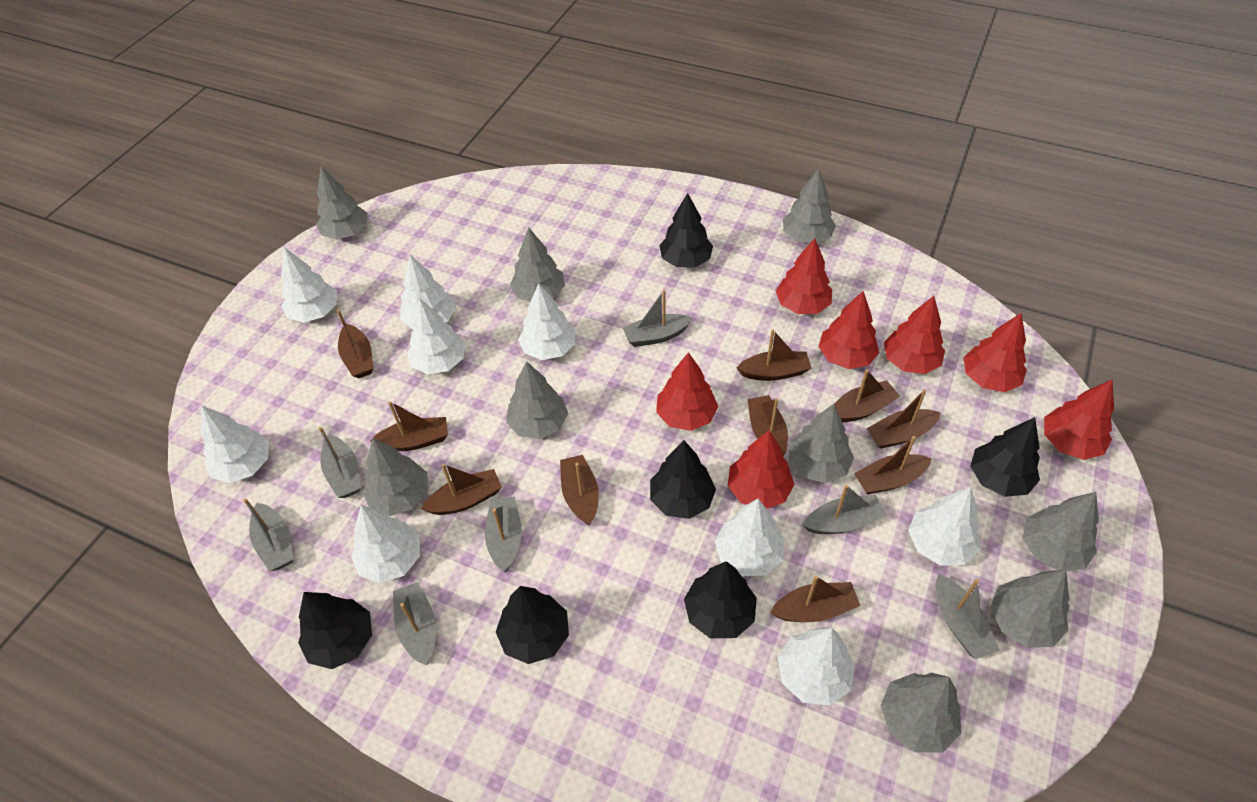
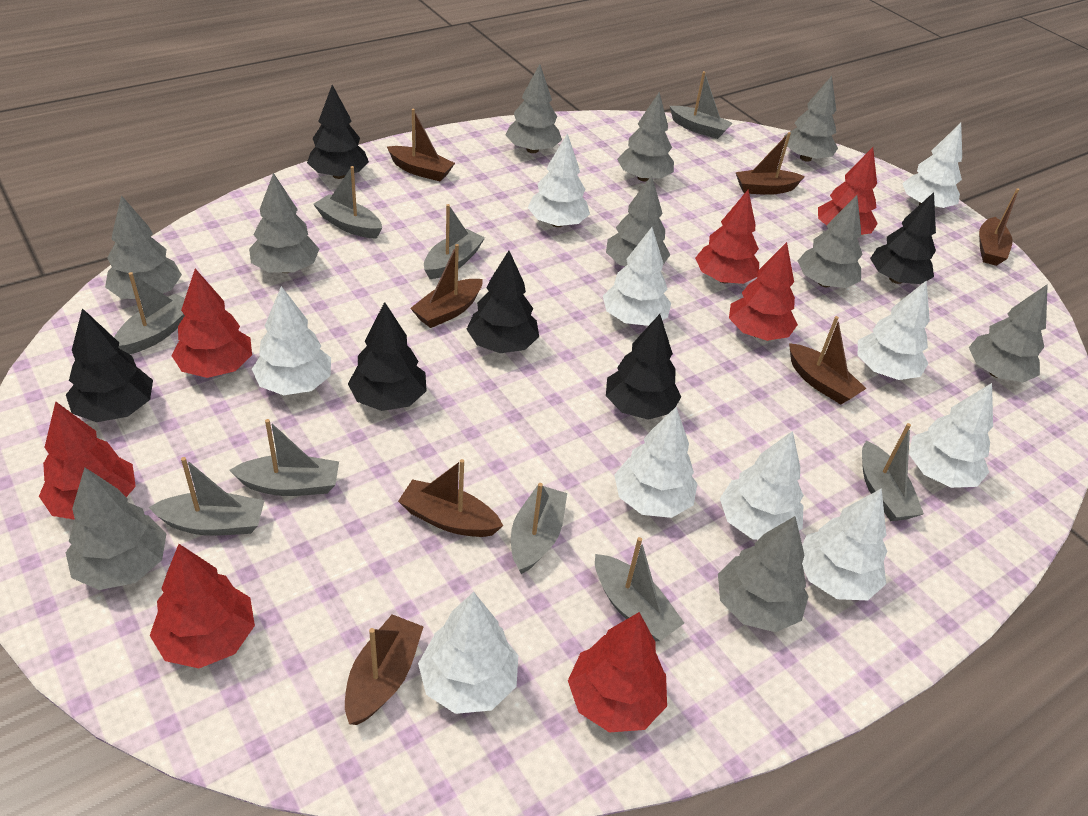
brown boat: 10 -> 7
grey boat: 7 -> 9
grey tree: 9 -> 10
white tree: 9 -> 10

